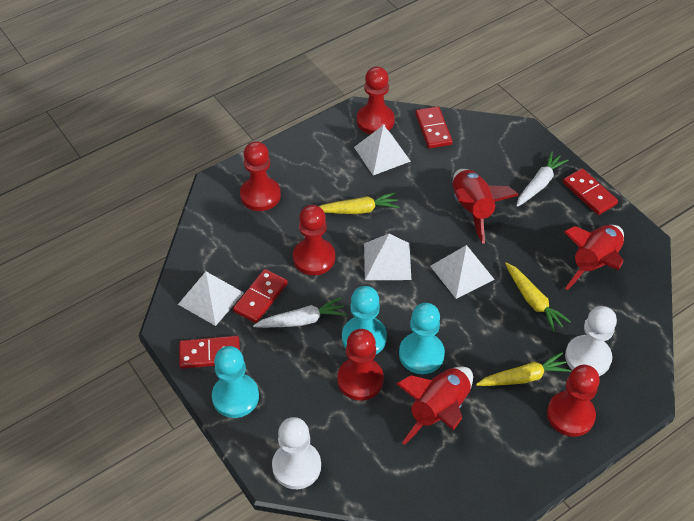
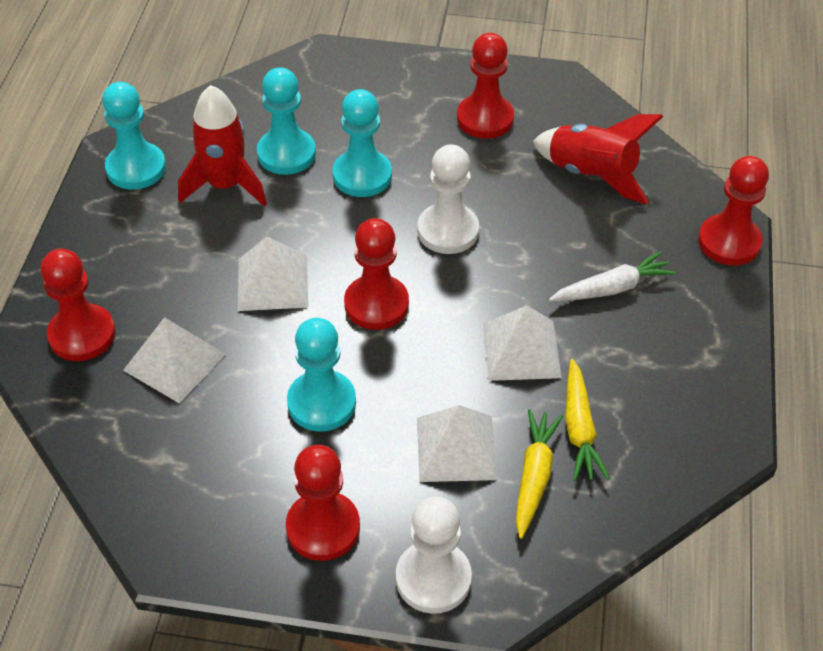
red domino: 4 -> 0
red rocket: 3 -> 2
turquoise pawn: 3 -> 4
white carrot: 2 -> 1
yellow carrot: 3 -> 2

